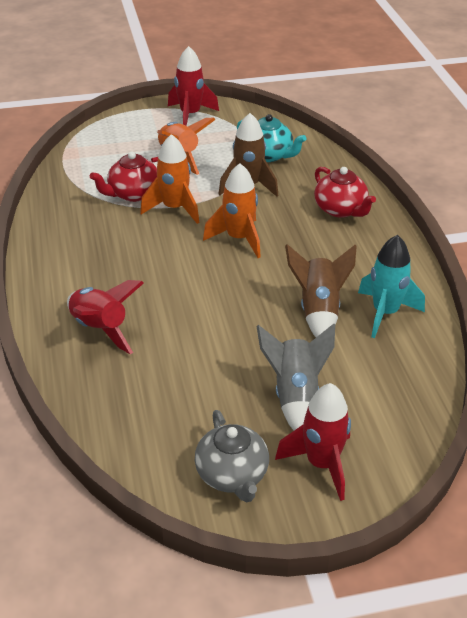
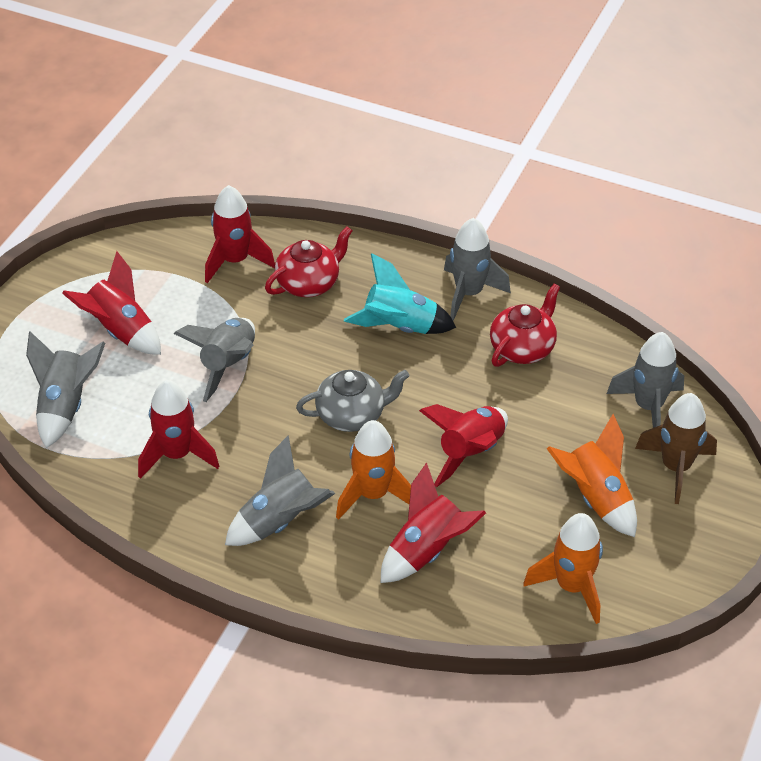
brown rocket: 2 -> 1
grey rocket: 1 -> 5
red rocket: 3 -> 5
turquoise teapot: 1 -> 0

